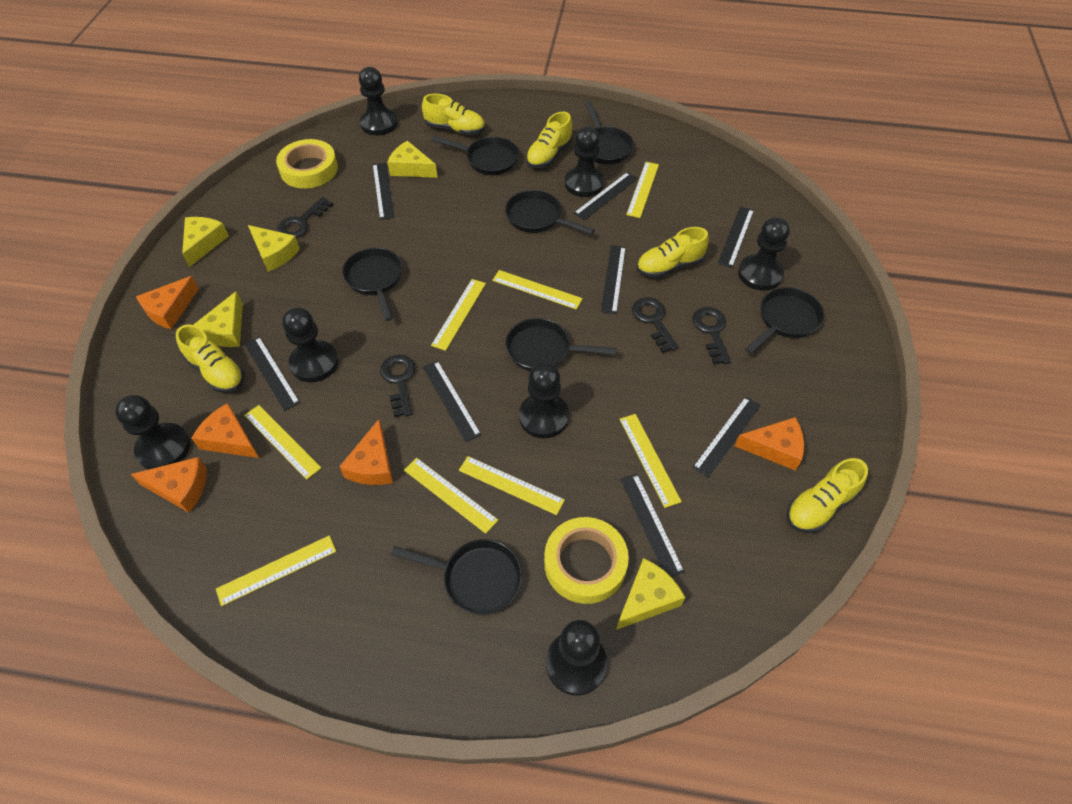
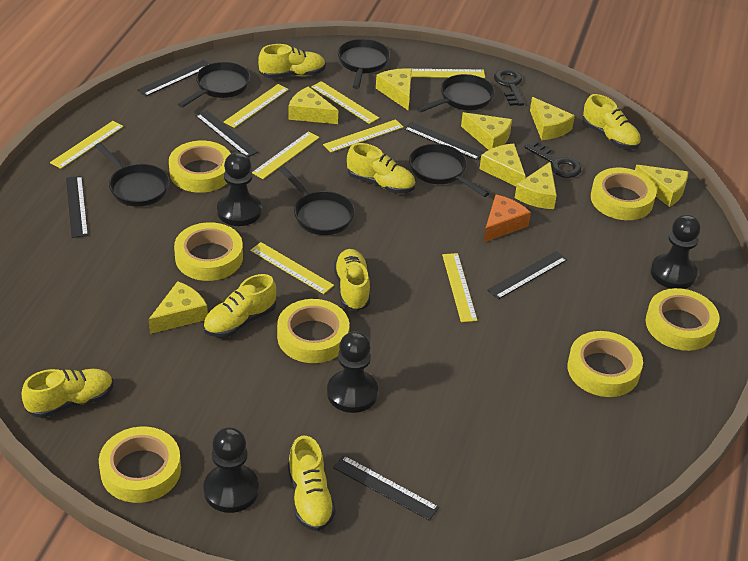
black key: 4 -> 2
black pan: 7 -> 6
black pawn: 7 -> 4
black ruler: 8 -> 6
orange cheese: 5 -> 1
yellow cheese: 5 -> 8
yellow shoe: 5 -> 7
yellow tape: 2 -> 7

